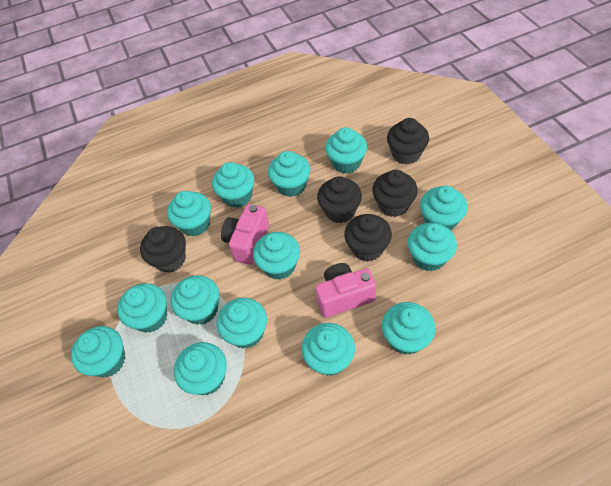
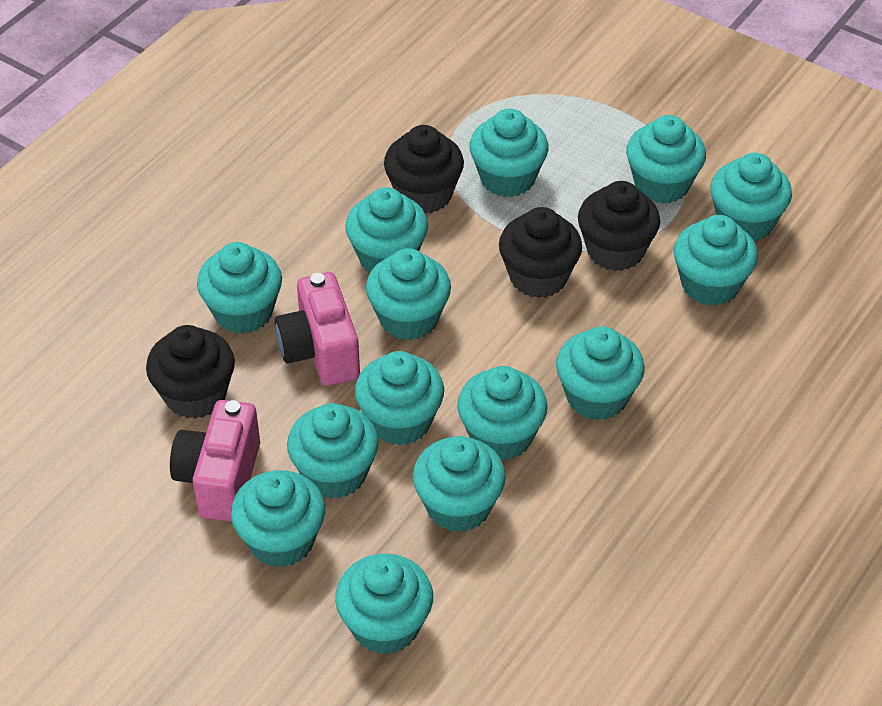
black cupcake: 5 -> 4

